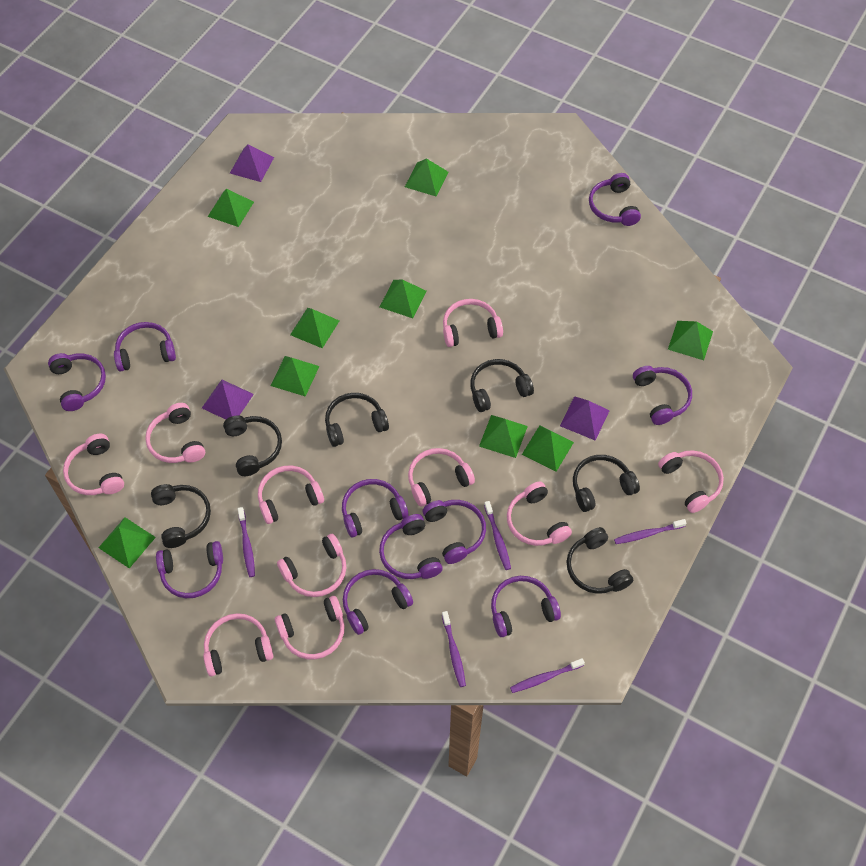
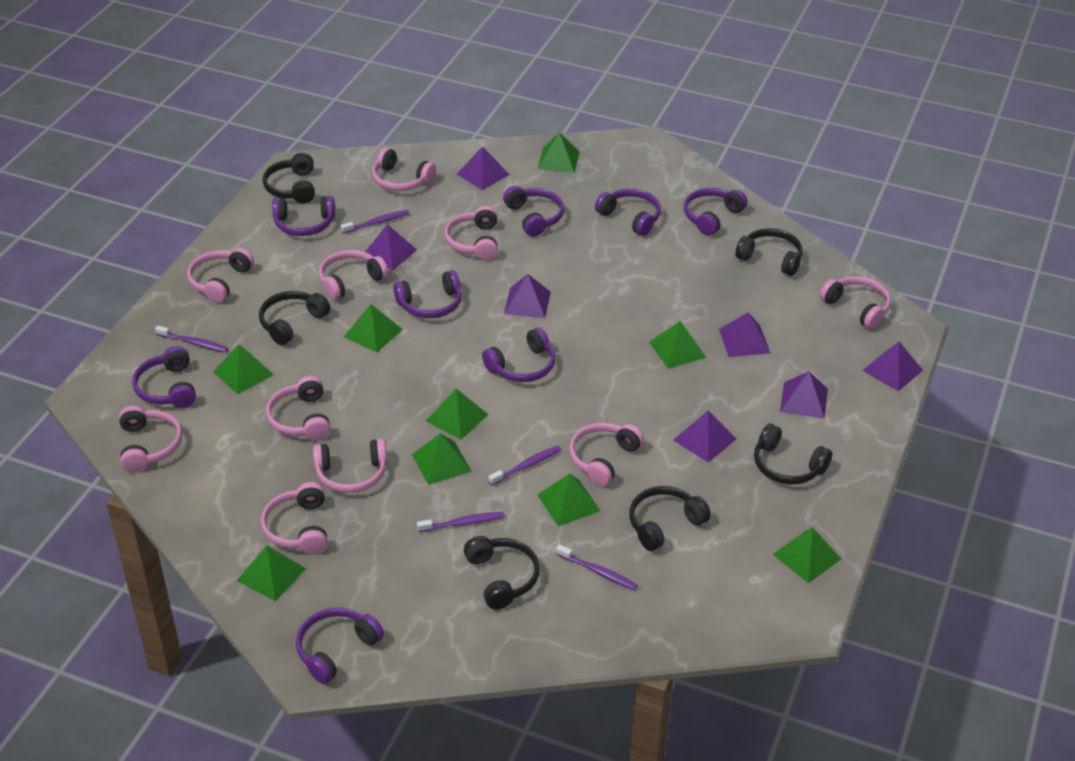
purple headphones: 10 -> 8
purple pyramid: 3 -> 7

